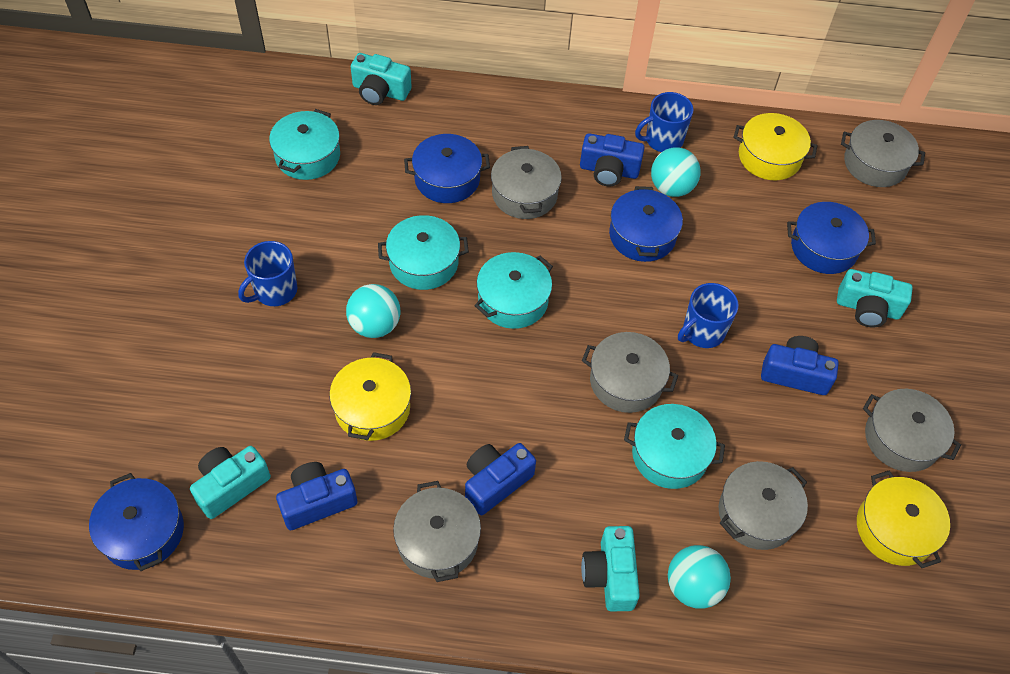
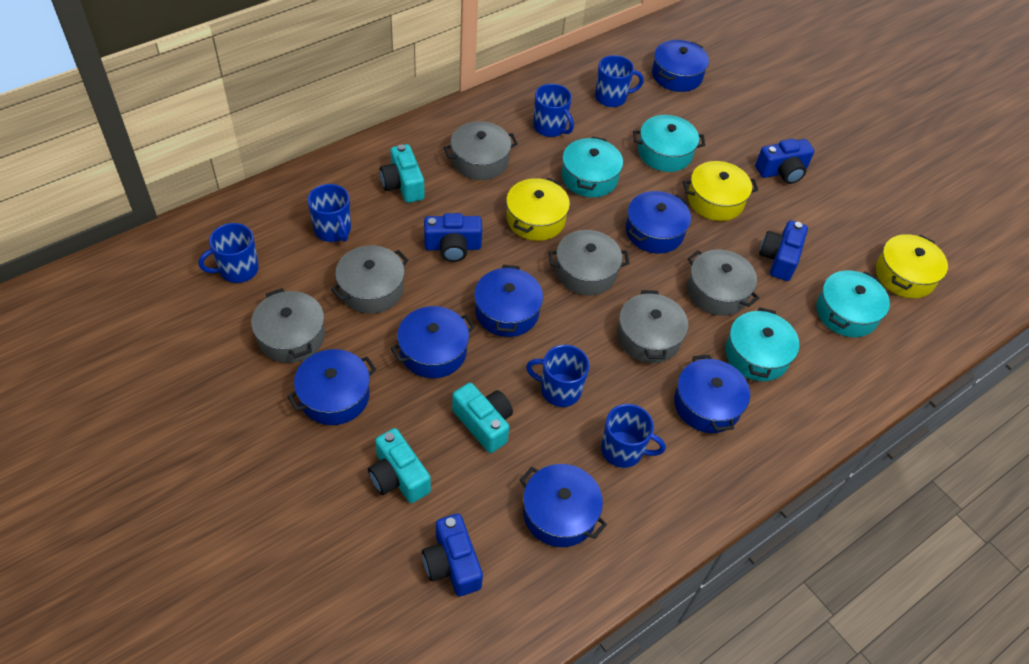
blue mug: 3 -> 6
blue pot: 4 -> 7
turquoise ball: 3 -> 0
turquoise camera: 4 -> 3

